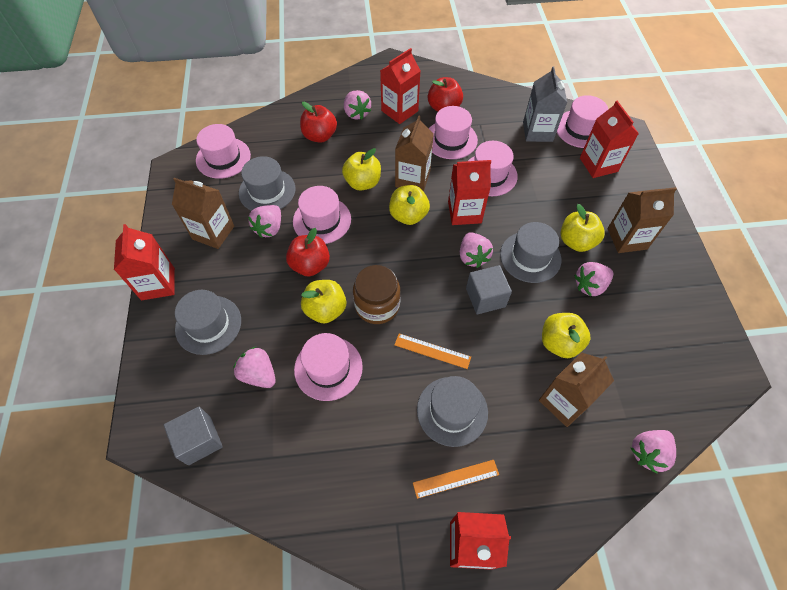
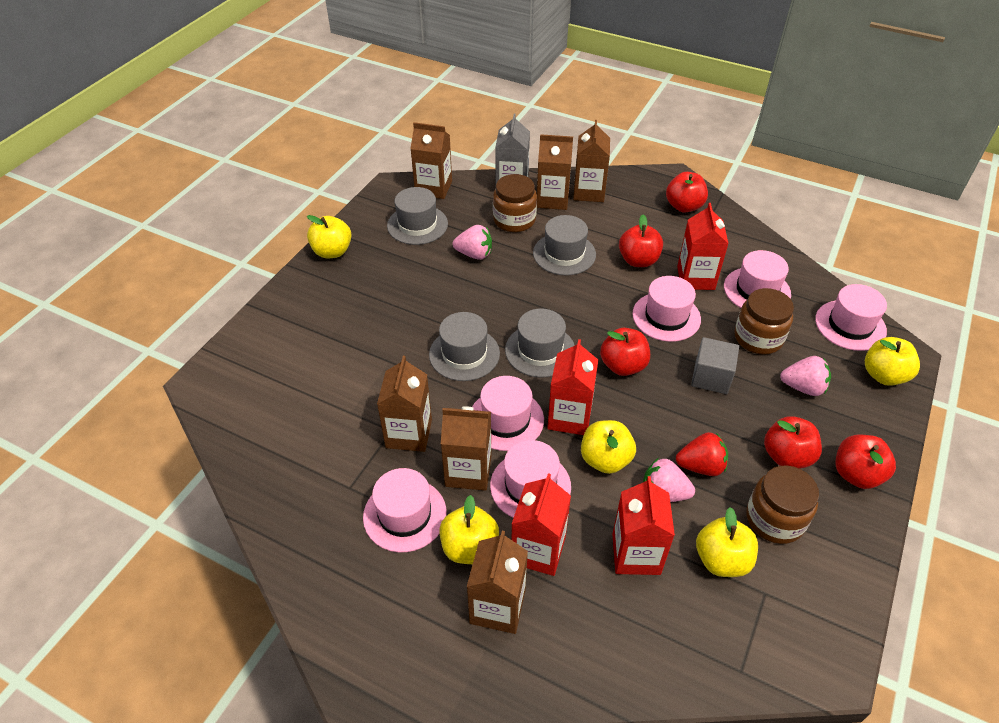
brown carton: 4 -> 6
brown jar: 1 -> 3
grey cube: 2 -> 1
orange ruler: 2 -> 0
pink strawberry: 6 -> 3
red apple: 3 -> 5
red carton: 5 -> 4
red strawberry: 0 -> 1

